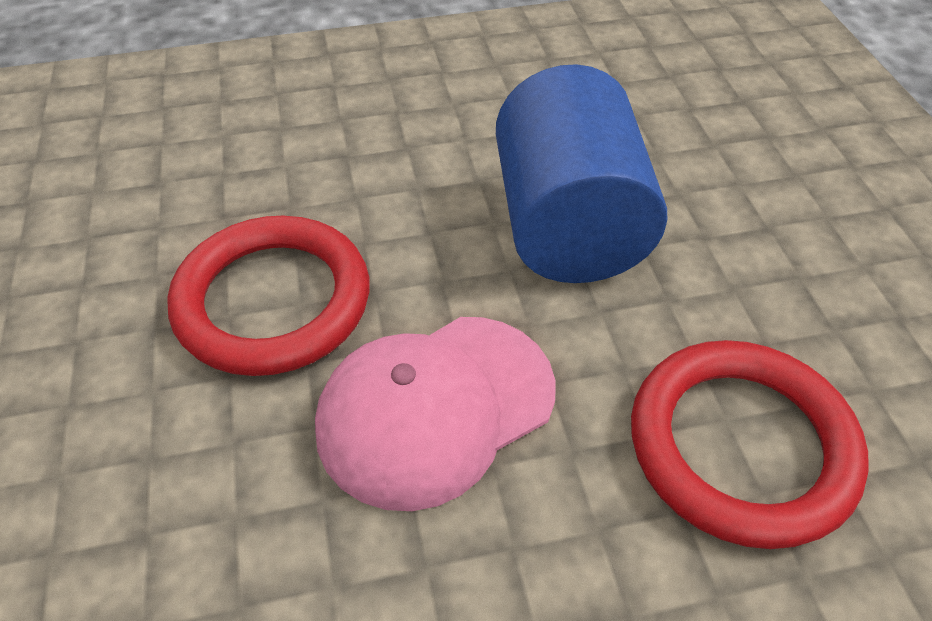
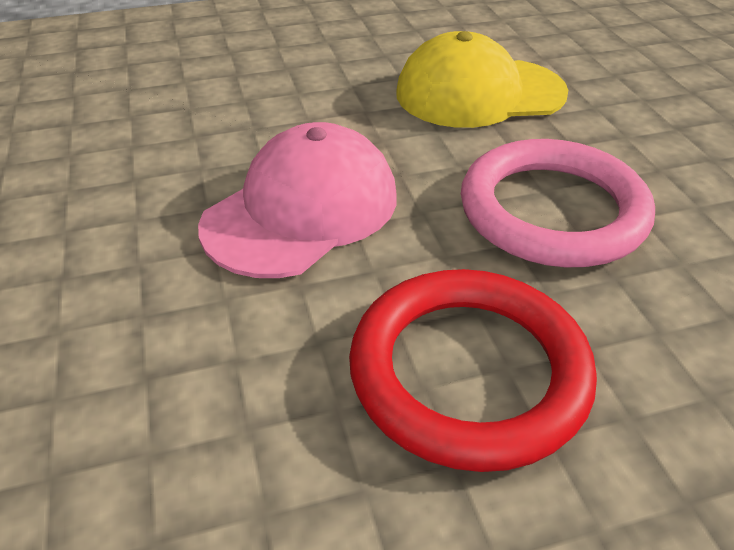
blue cylinder: 1 -> 0
pink ring: 0 -> 1
red ring: 2 -> 1
yellow cap: 0 -> 1

